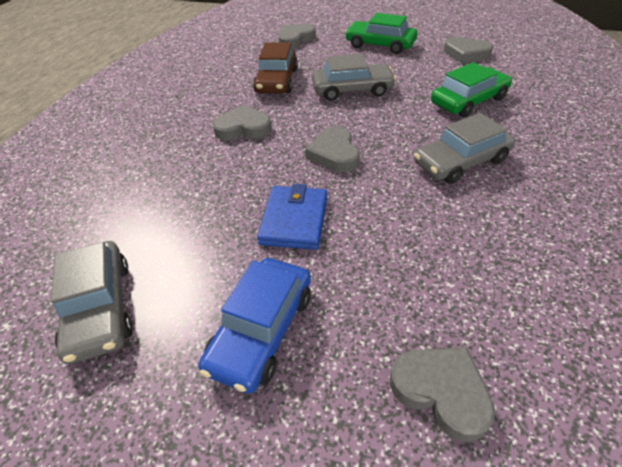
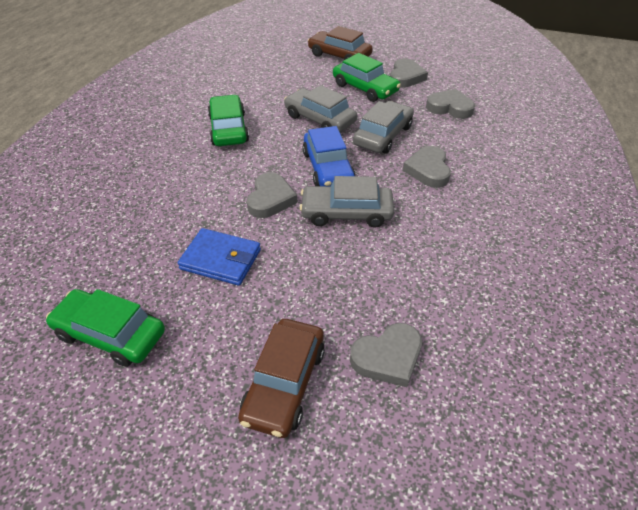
brown car: 1 -> 2
green car: 2 -> 3

